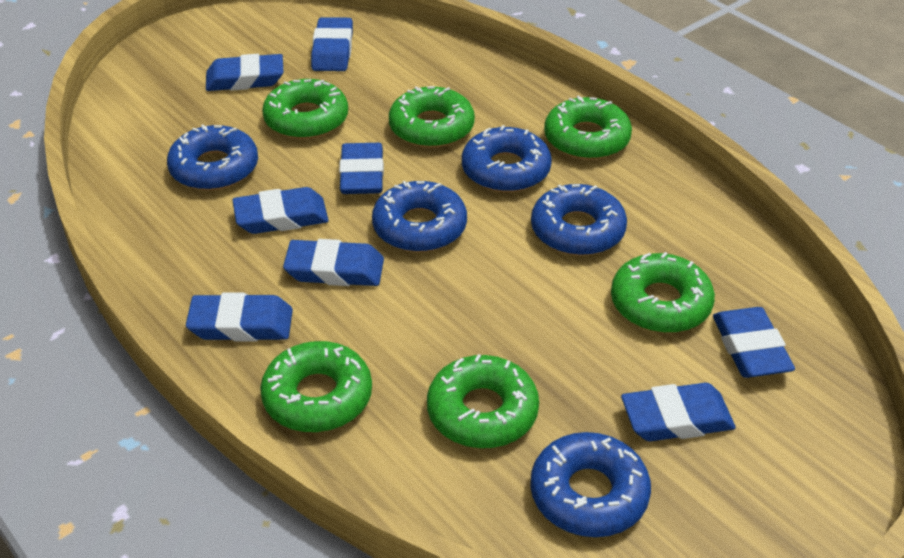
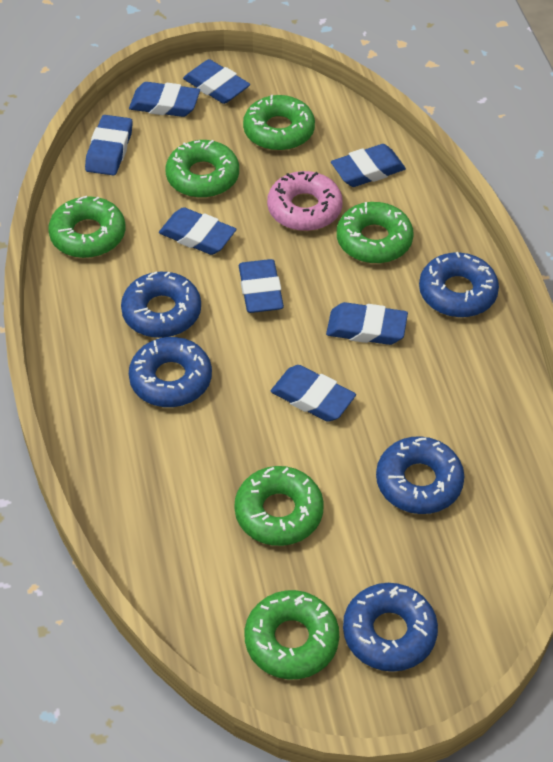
pink donut: 0 -> 1

